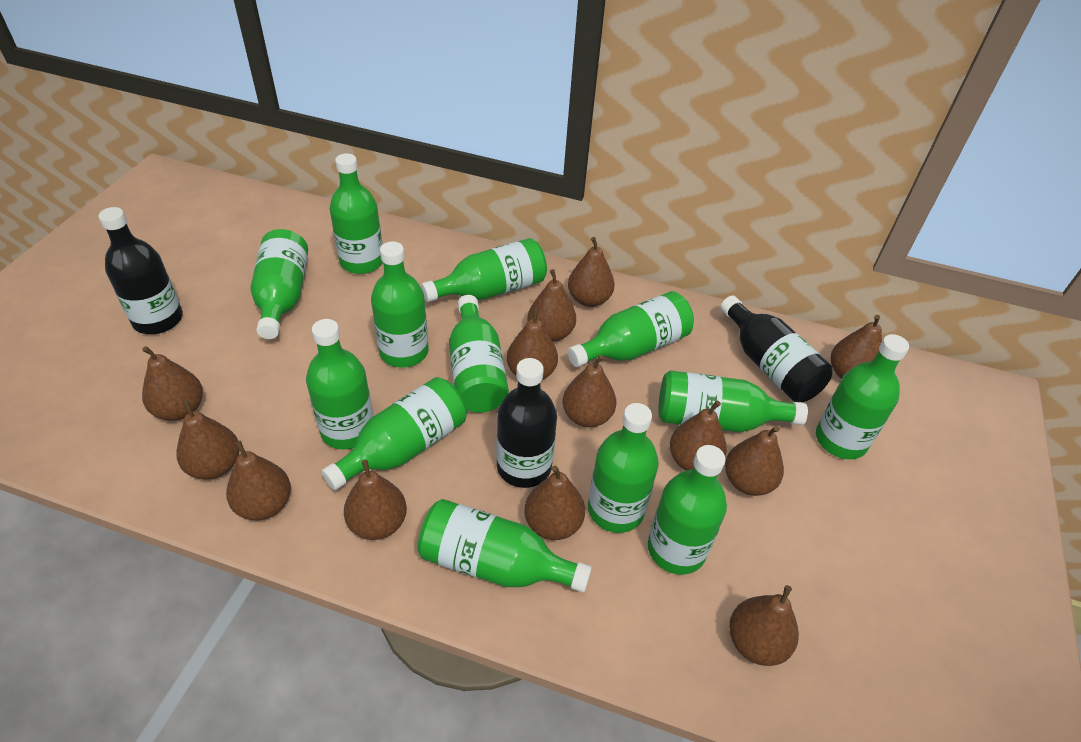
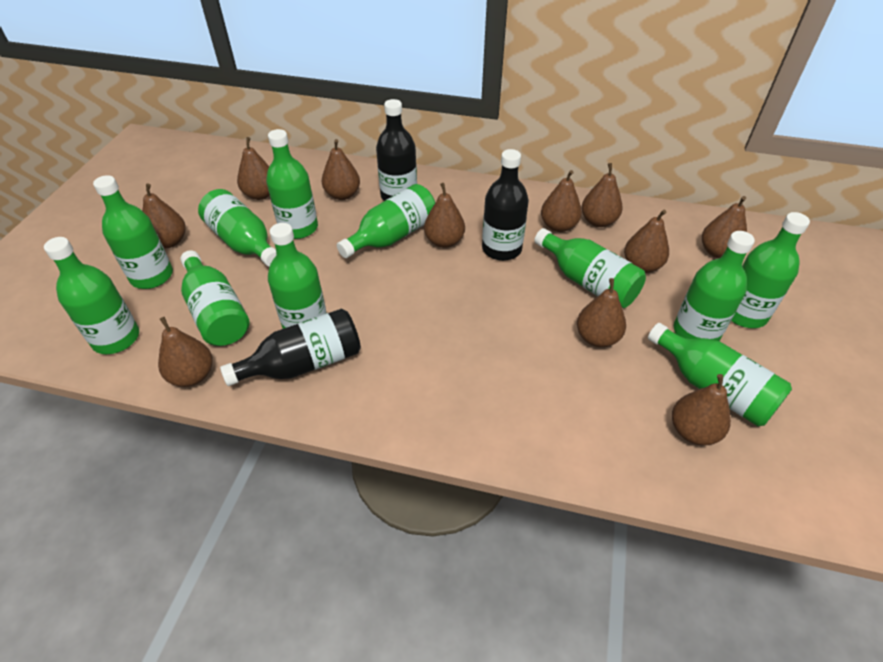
brown pear: 13 -> 11
green bottle: 13 -> 11

